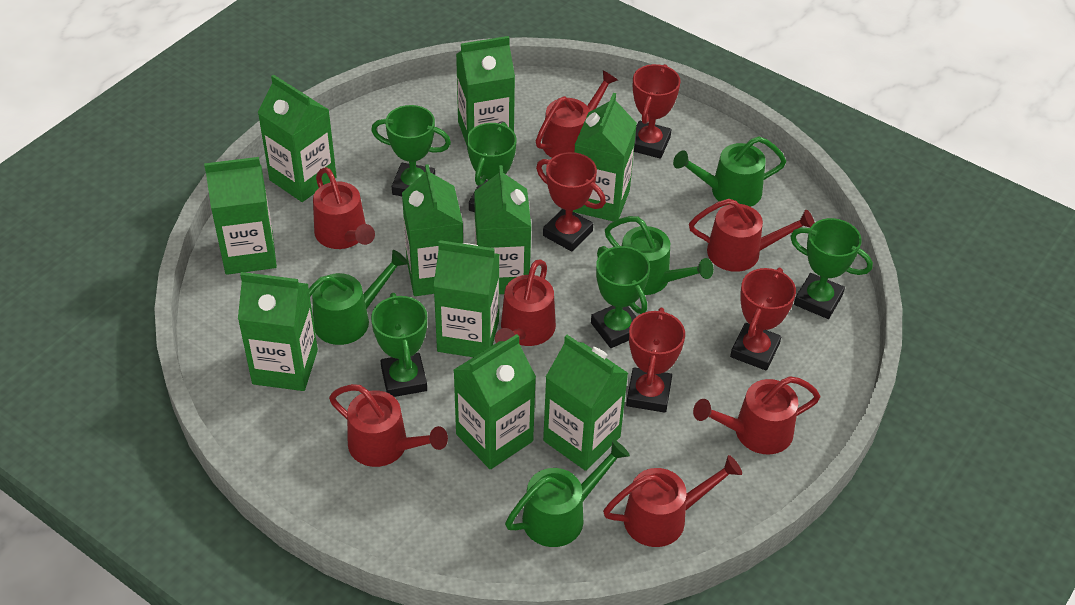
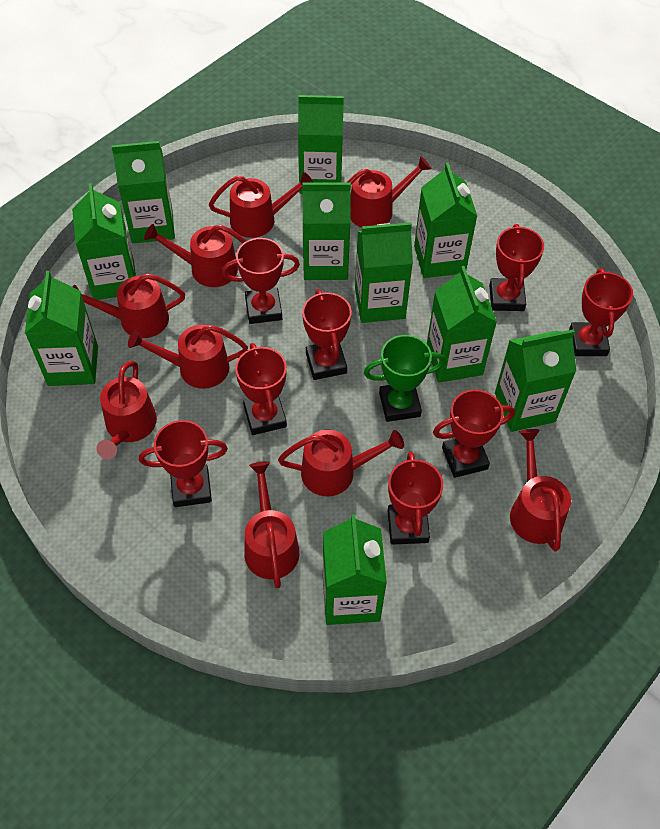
green trophy: 5 -> 1
green watering can: 4 -> 0
red trophy: 4 -> 8
red watering can: 7 -> 9

